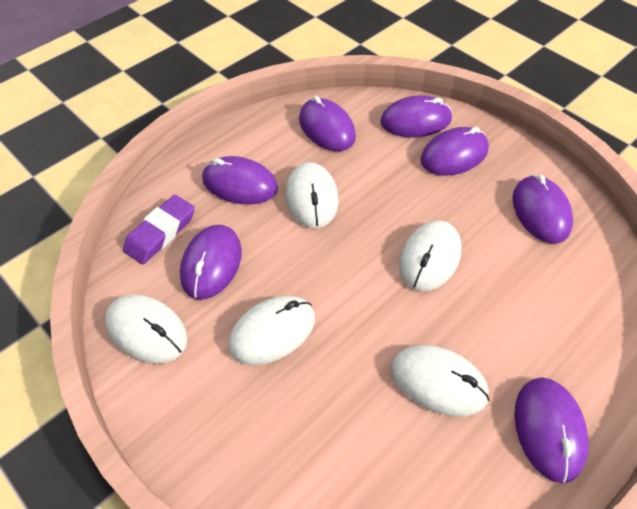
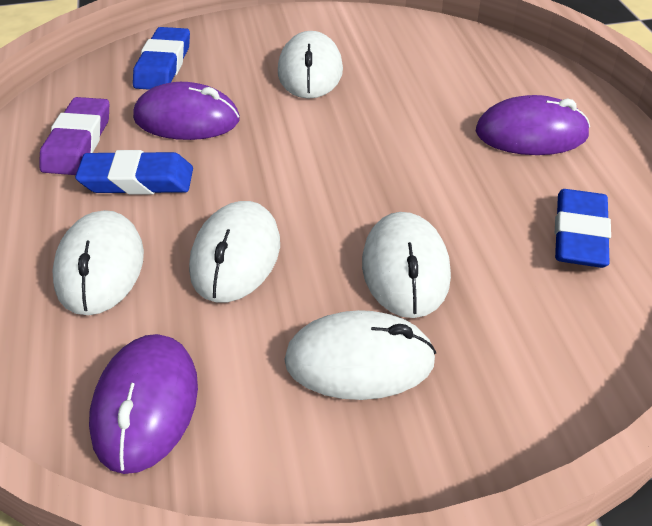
blue eraser: 0 -> 3
purple mouse: 7 -> 3

